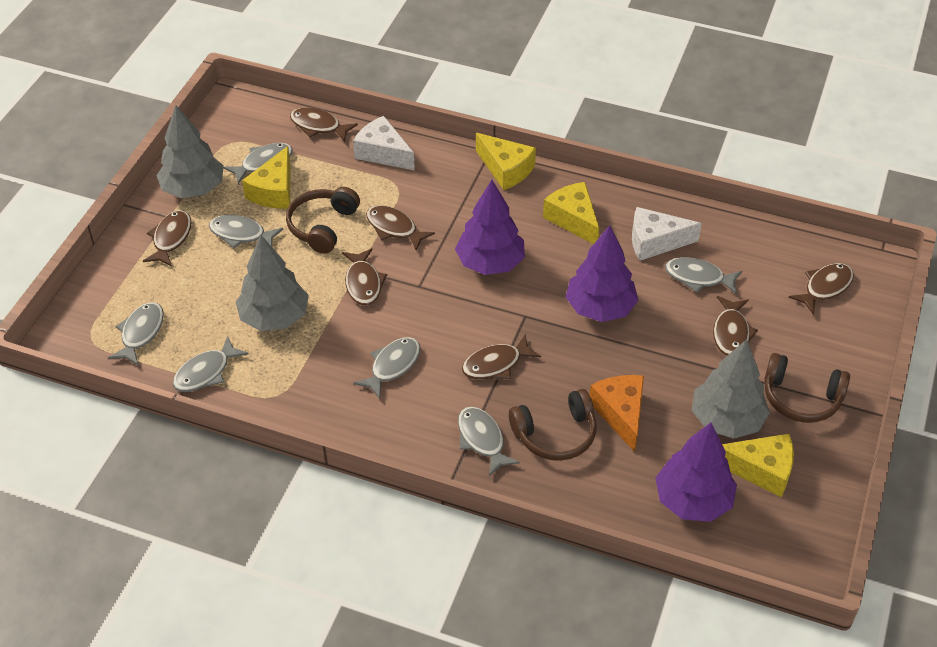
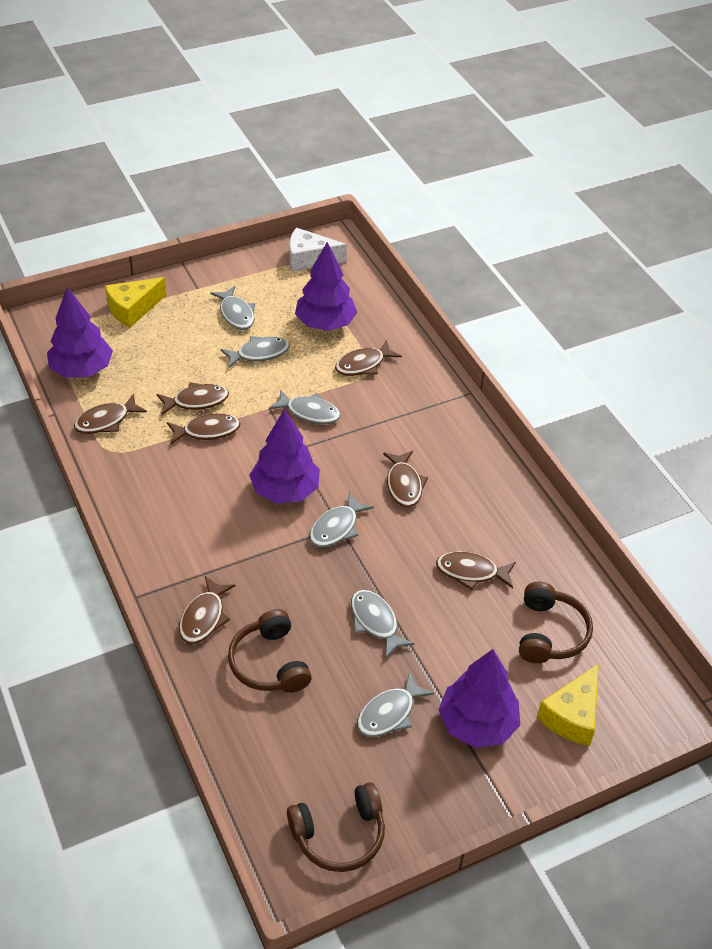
grey fish: 7 -> 6
grey tree: 3 -> 0
orange cheese: 1 -> 0
purple tree: 3 -> 4
white cheese: 2 -> 1
yellow cheese: 4 -> 2

